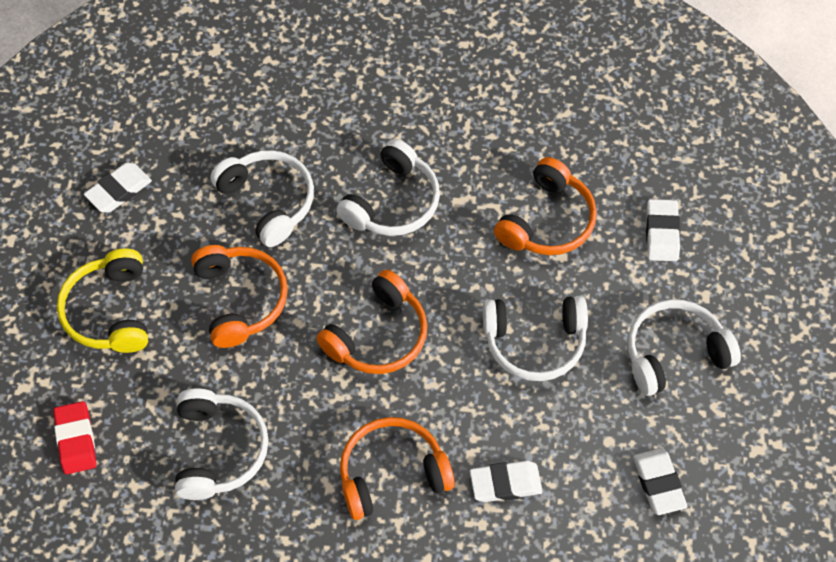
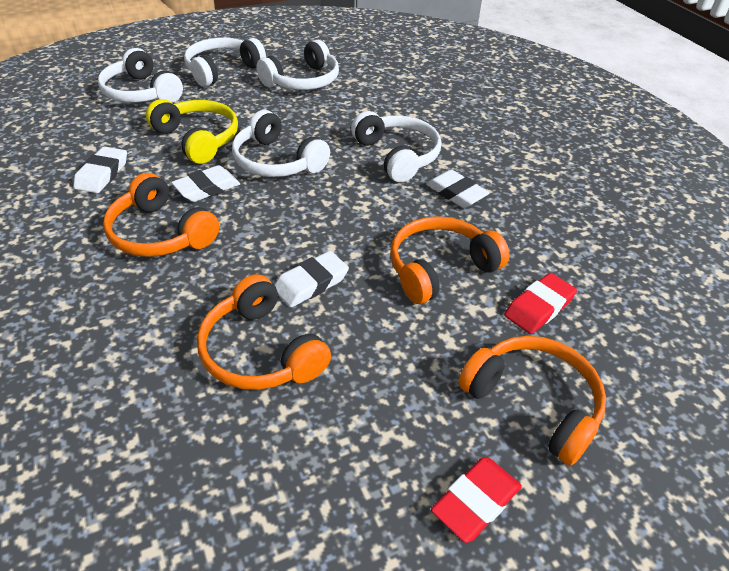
red eraser: 1 -> 2

